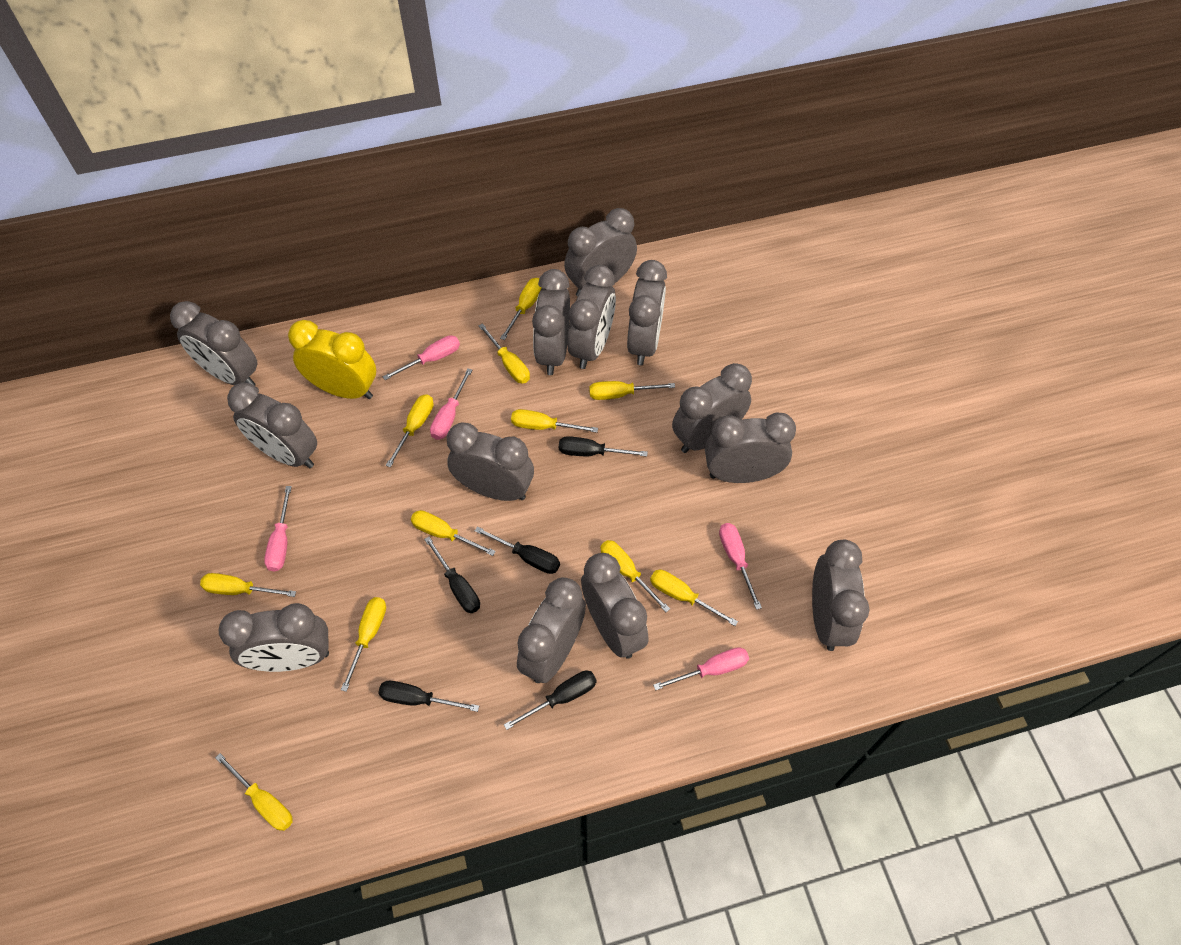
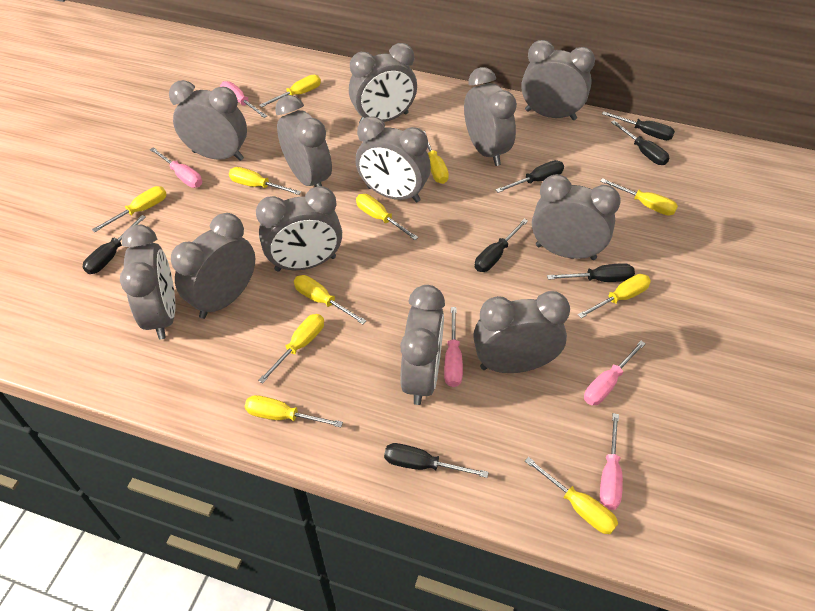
black screwdriver: 5 -> 7
grey clock: 13 -> 12
yellow clock: 1 -> 0

